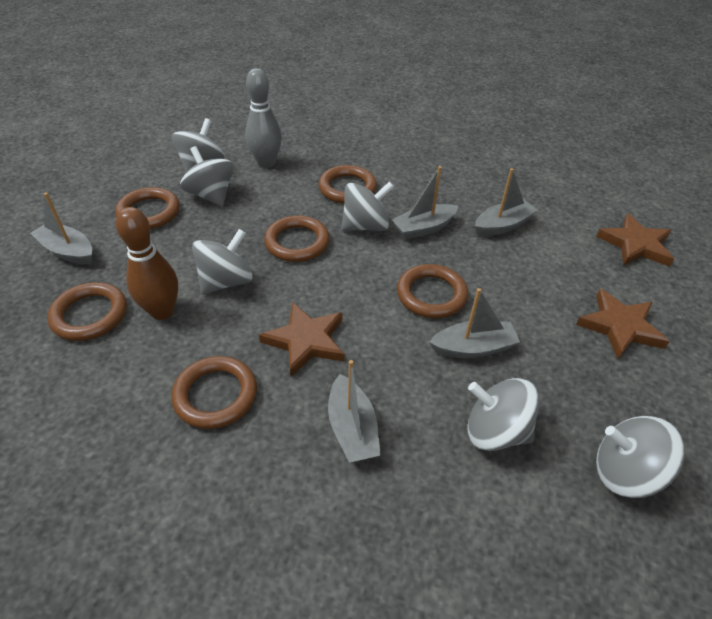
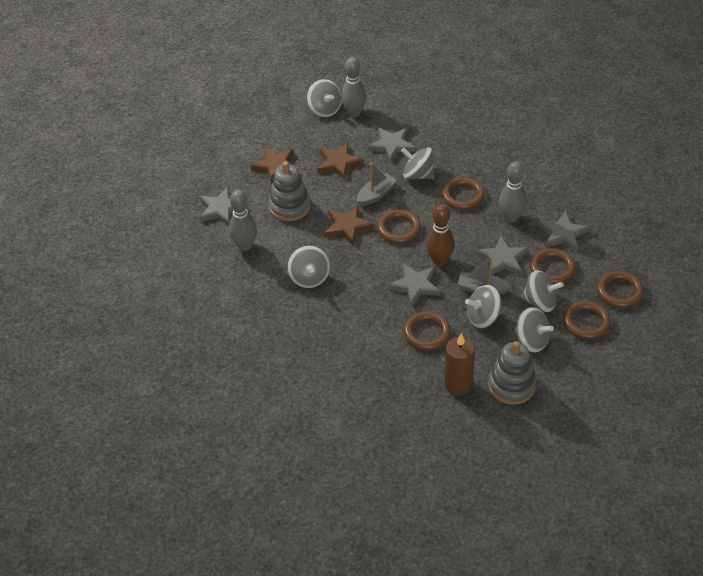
brown candle: 0 -> 1
grey boat: 5 -> 2
grey bowling pin: 1 -> 3
grey stacking toy: 0 -> 2
grey star: 0 -> 5

